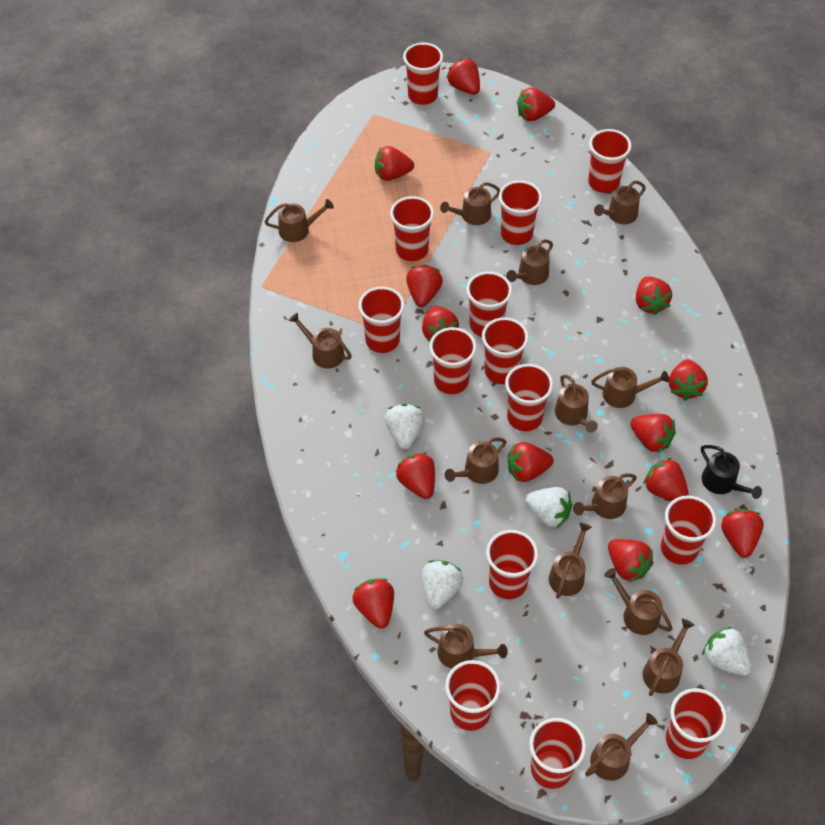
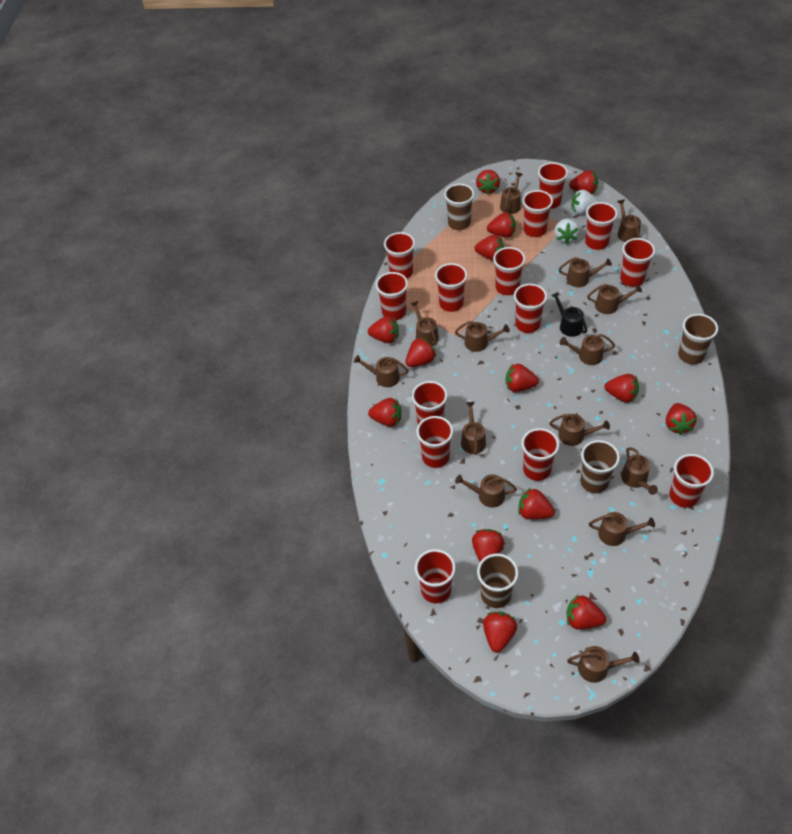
brown cup: 0 -> 4
white strawberry: 4 -> 2

